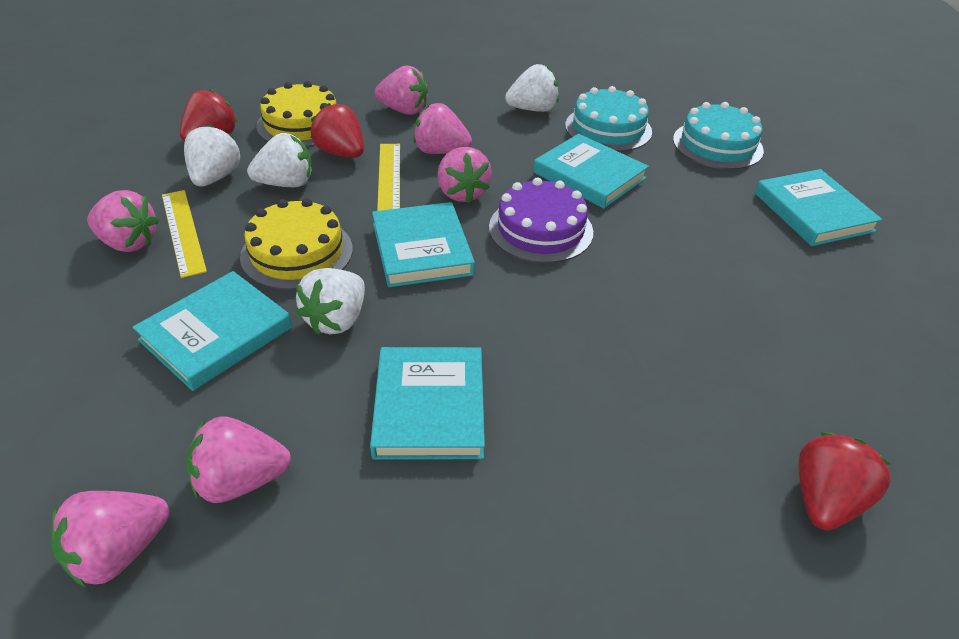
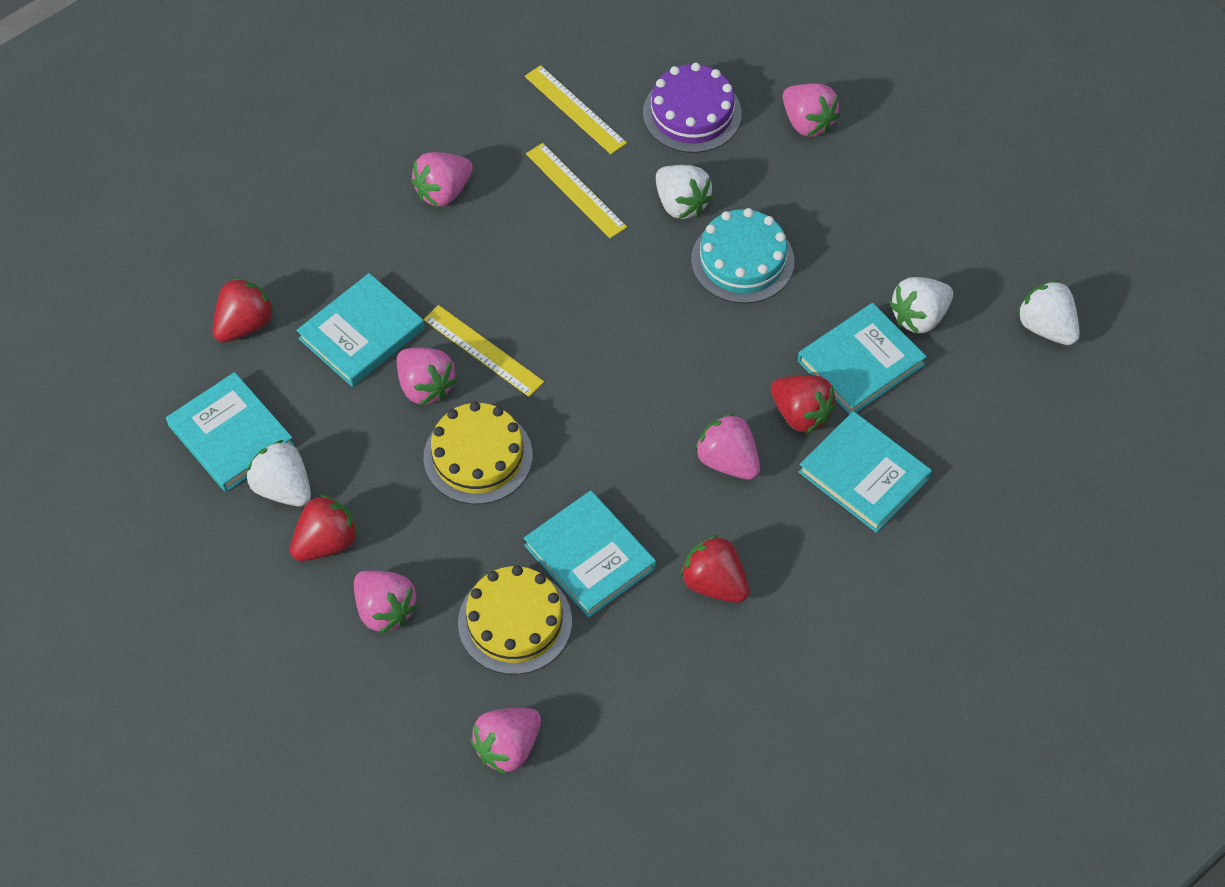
red strawberry: 3 -> 4
turquoise cake: 2 -> 1
yellow ruler: 2 -> 3

